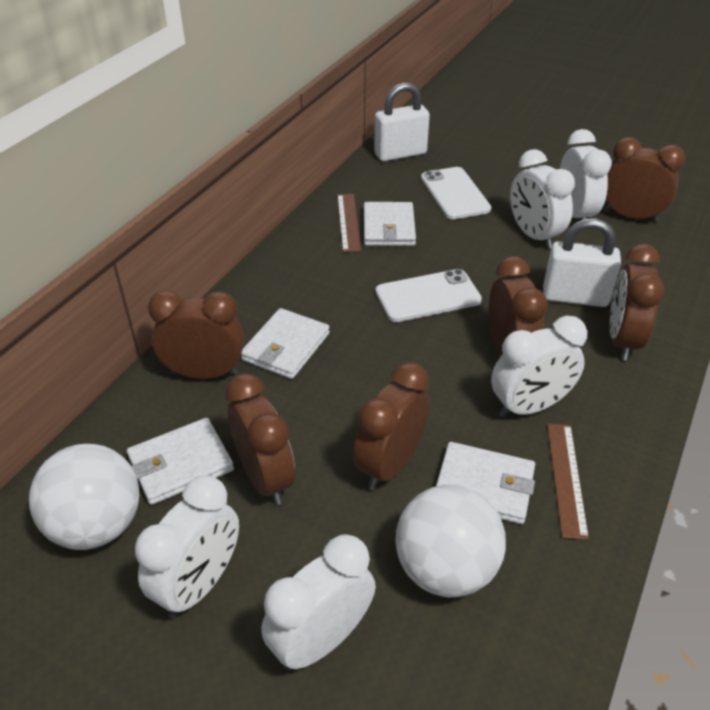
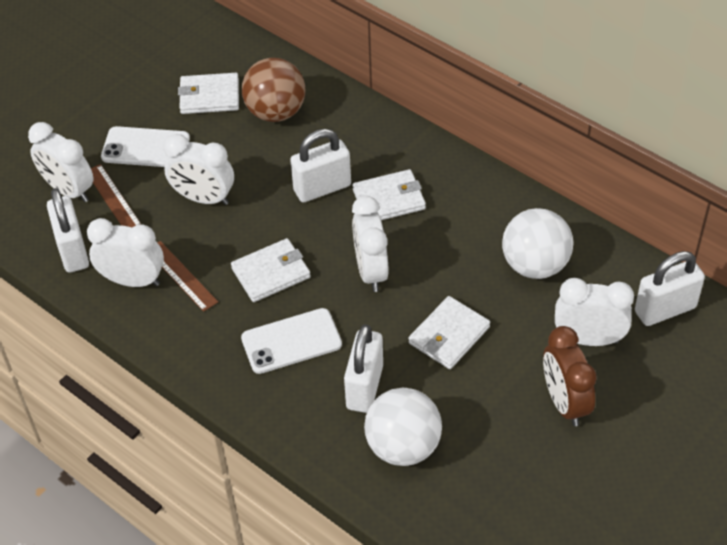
brown ball: 0 -> 1
brown clock: 6 -> 1
white padlock: 2 -> 4

